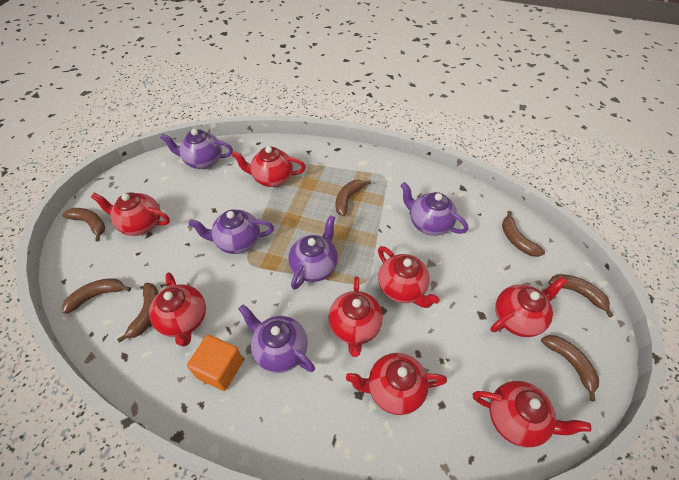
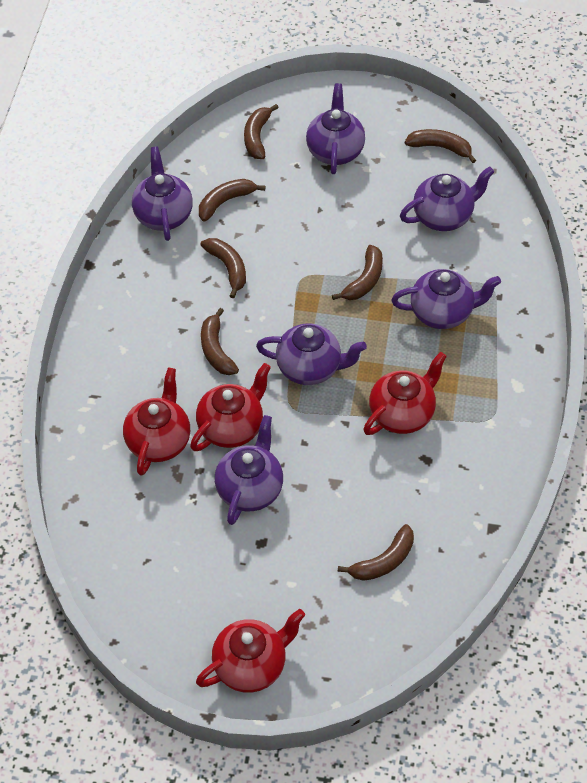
orange cube: 1 -> 0
purple teapot: 5 -> 6
red teapot: 8 -> 4

